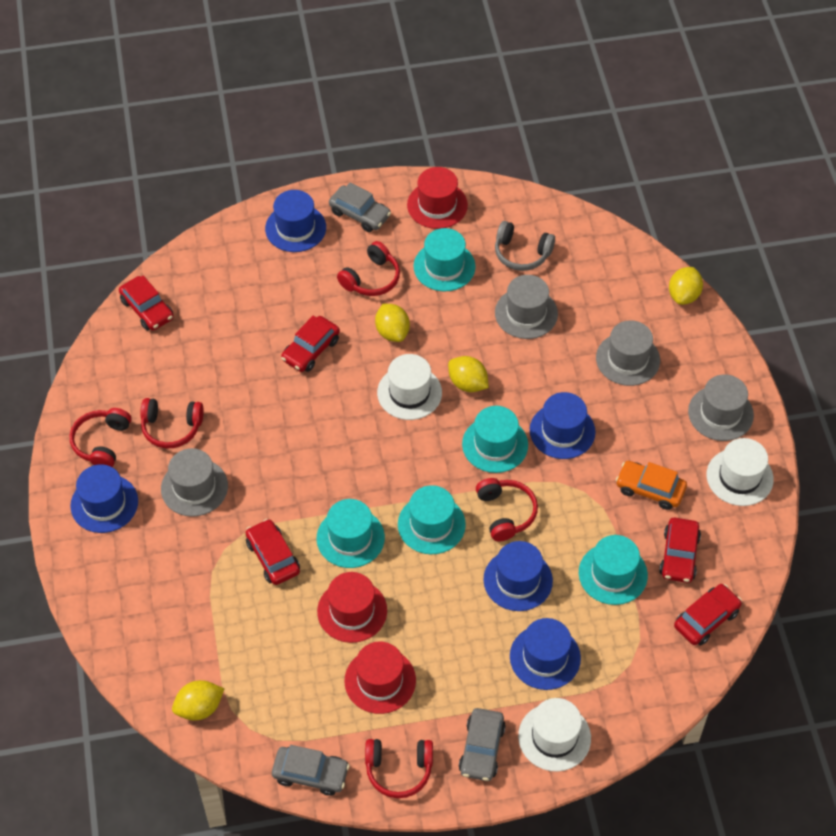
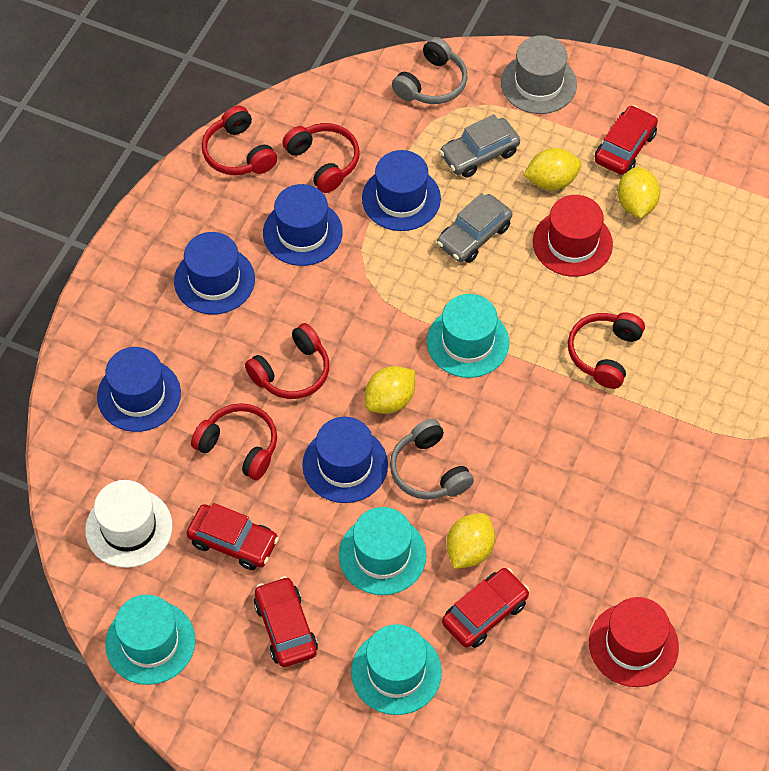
grey car: 3 -> 2
grey hat: 4 -> 1
grey headphones: 1 -> 2
orange car: 1 -> 0
red car: 5 -> 4
red hat: 3 -> 2
turquoise hat: 5 -> 4
white hat: 3 -> 1

